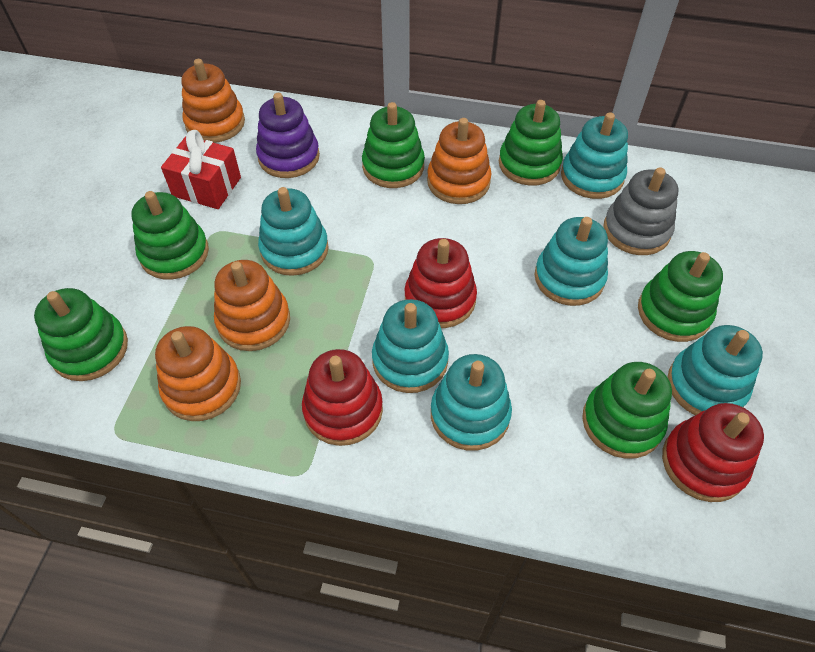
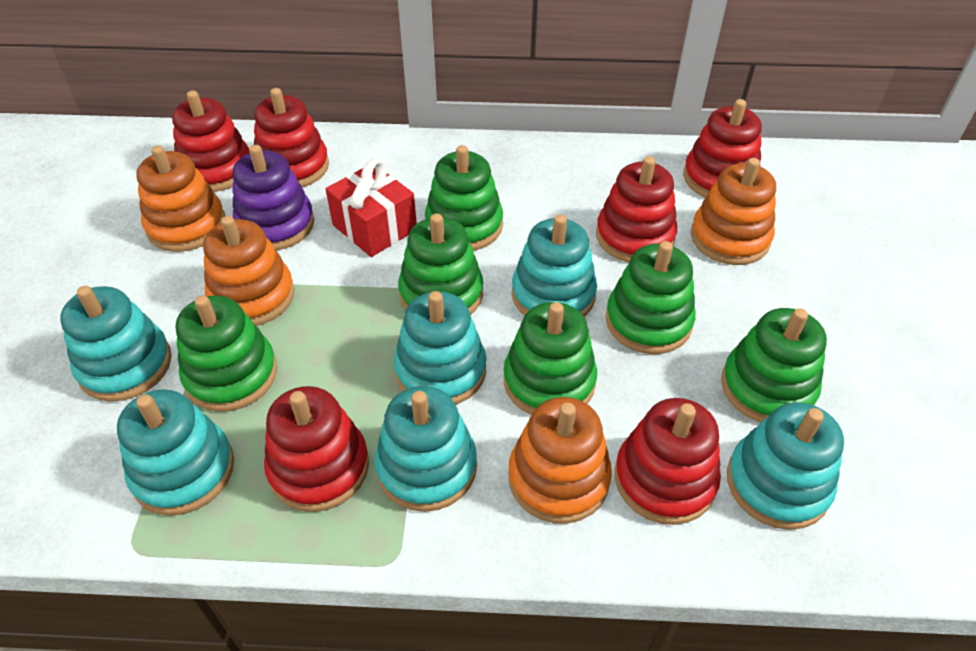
grey stacking toy: 1 -> 0
red stacking toy: 3 -> 6

